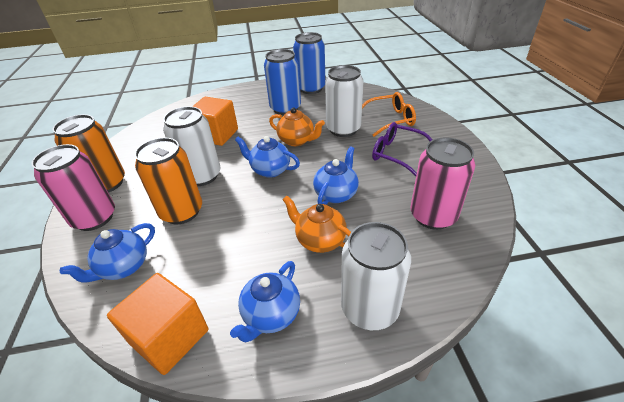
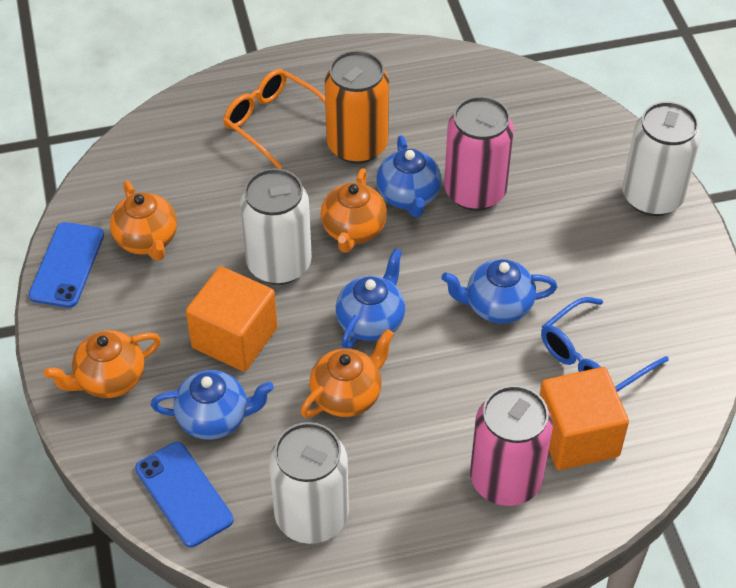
blue can: 2 -> 0
blue glasses: 0 -> 1
blue phone: 0 -> 2
orange can: 2 -> 1
orange teapot: 2 -> 4
purple glasses: 1 -> 0

